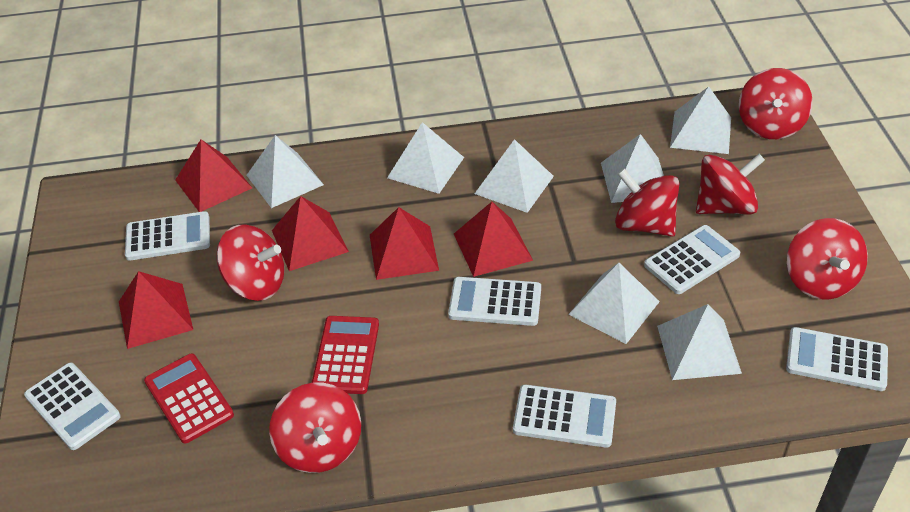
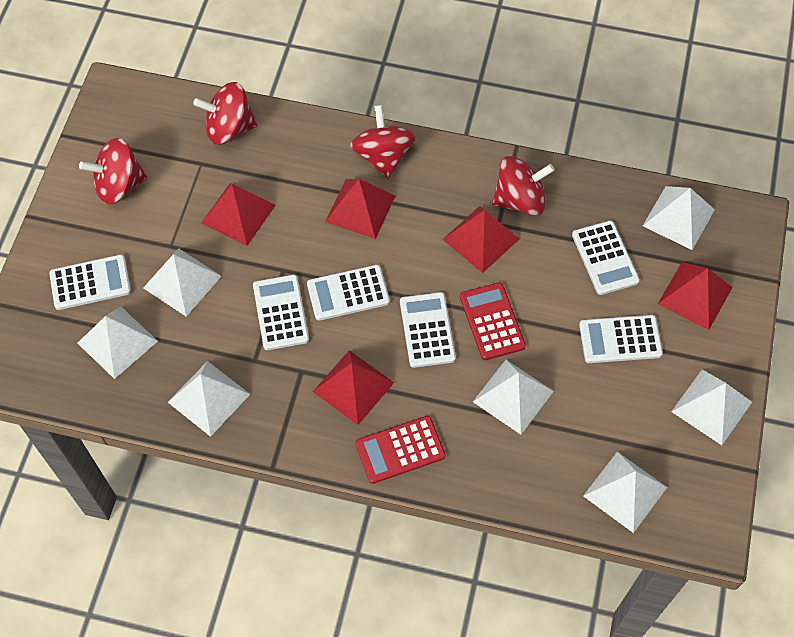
red spinning top: 6 -> 4

